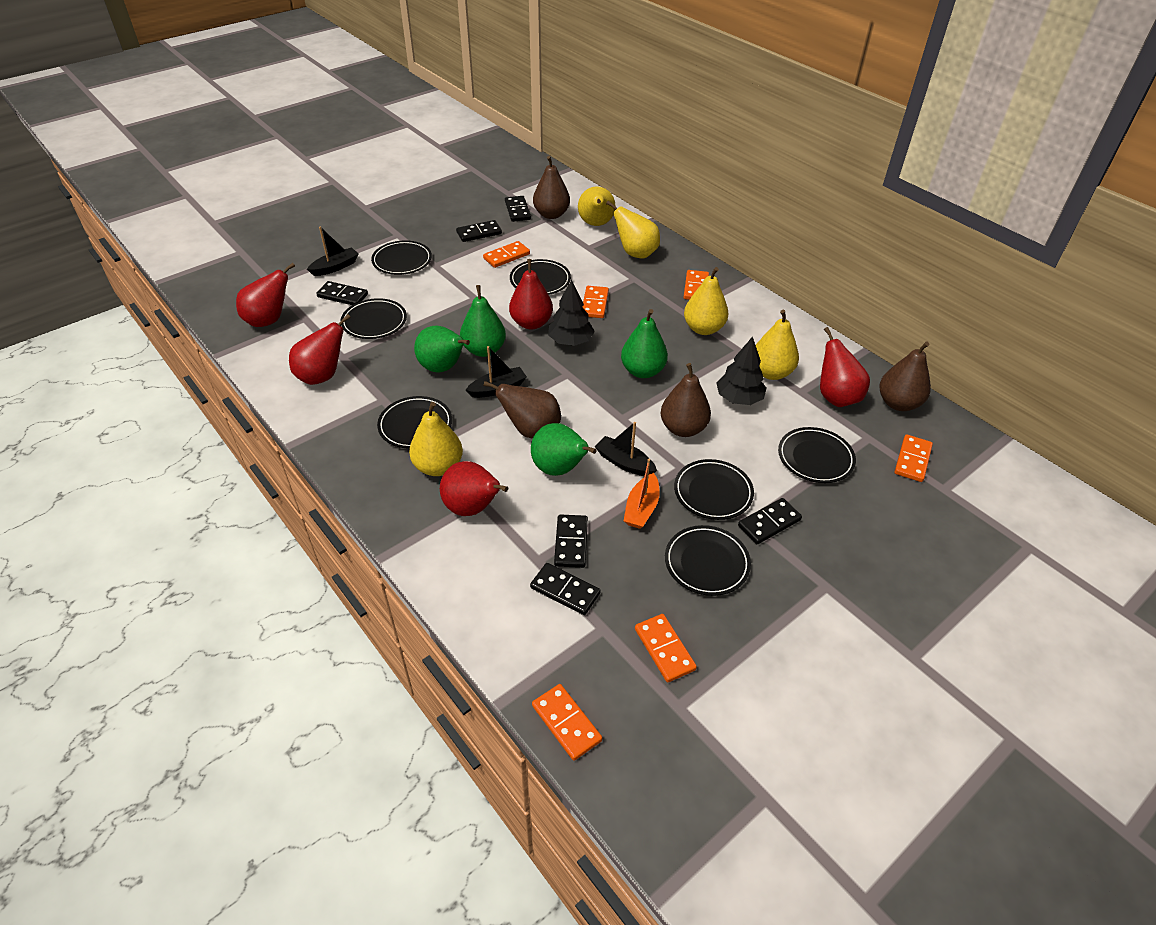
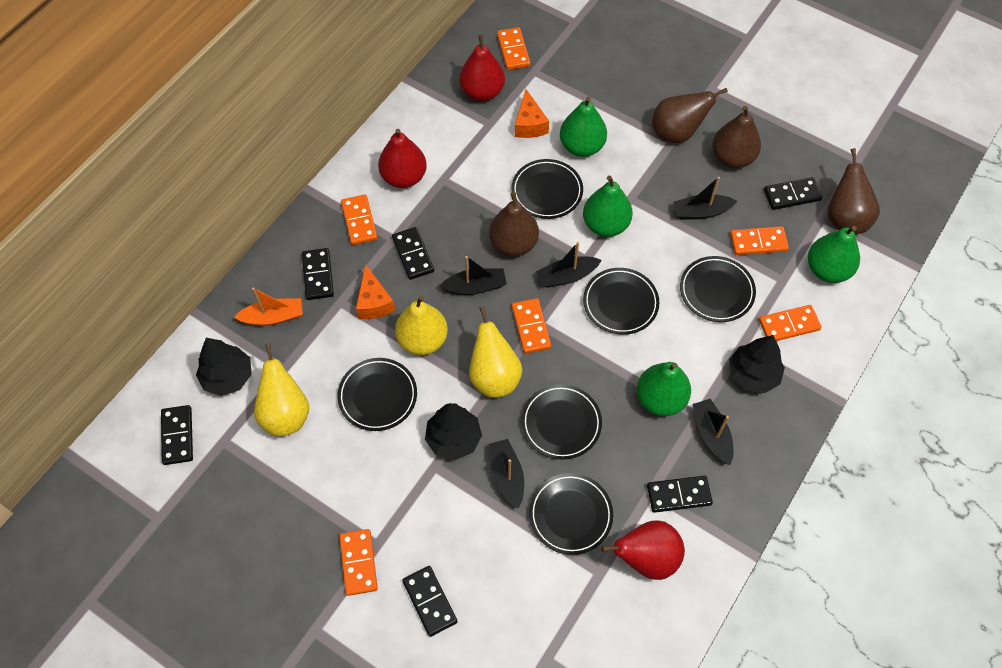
black boat: 3 -> 5
black plate: 7 -> 6
black tree: 2 -> 3
orange cheese: 0 -> 2
red pear: 5 -> 3
yellow pear: 5 -> 3

